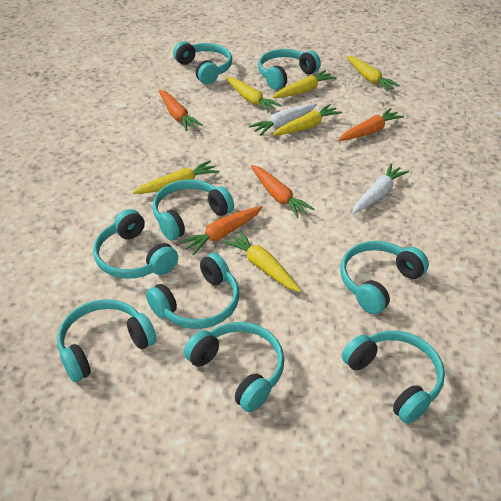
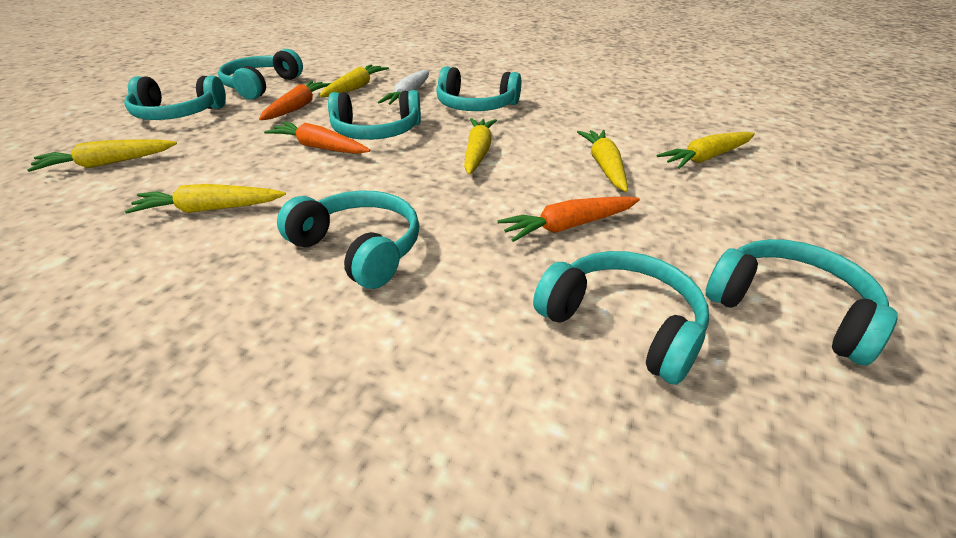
orange carrot: 4 -> 3
turquoise headphones: 9 -> 7
white carrot: 2 -> 1

